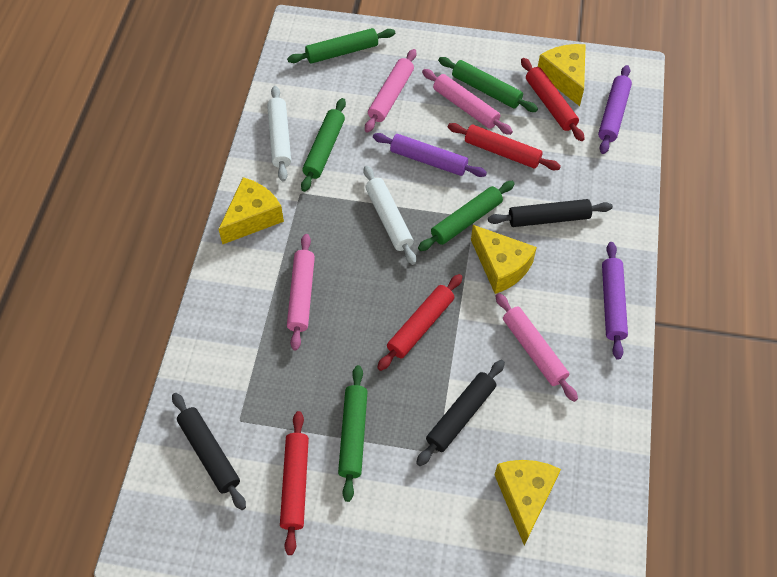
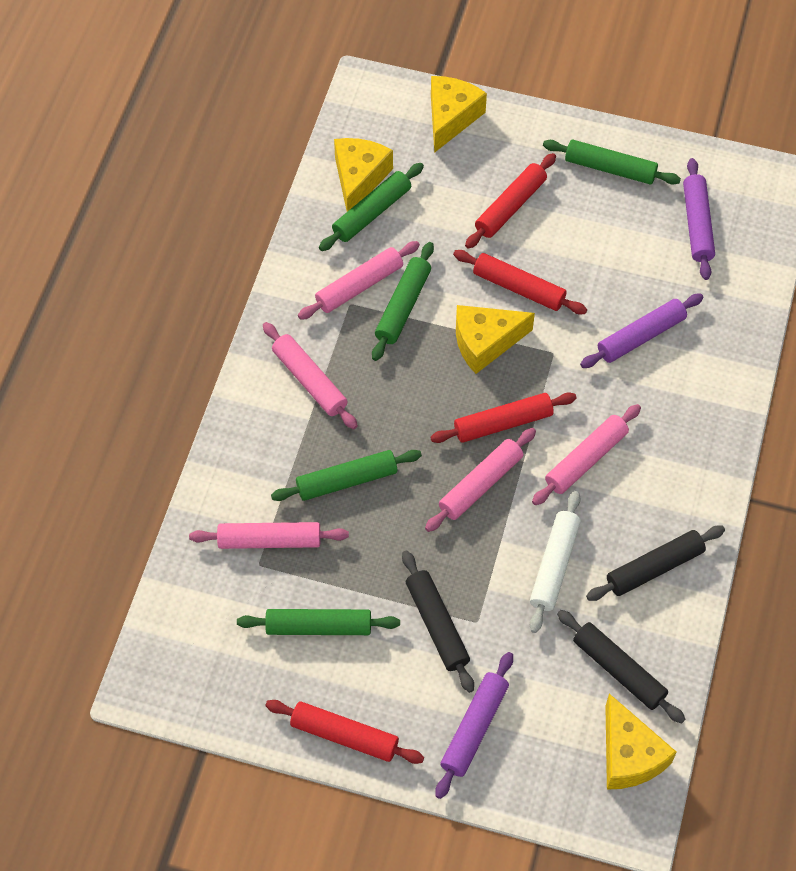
pink rolling pin: 4 -> 5
white rolling pin: 2 -> 1

